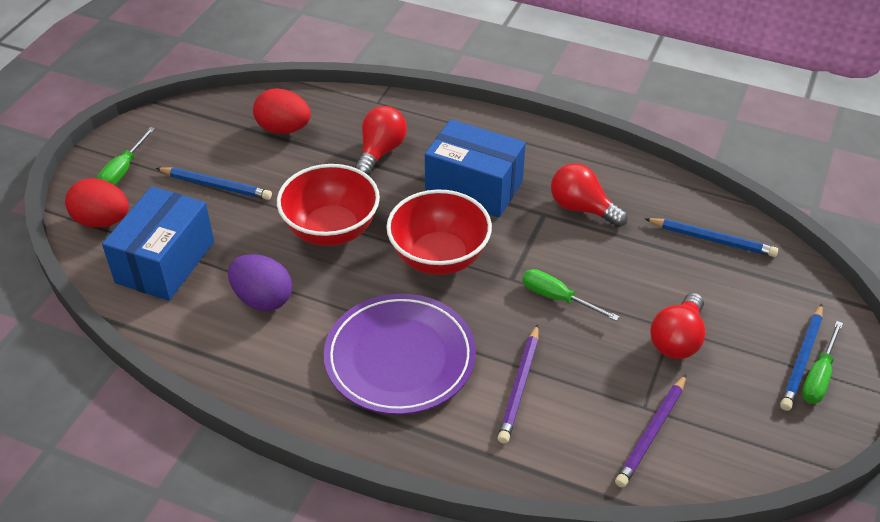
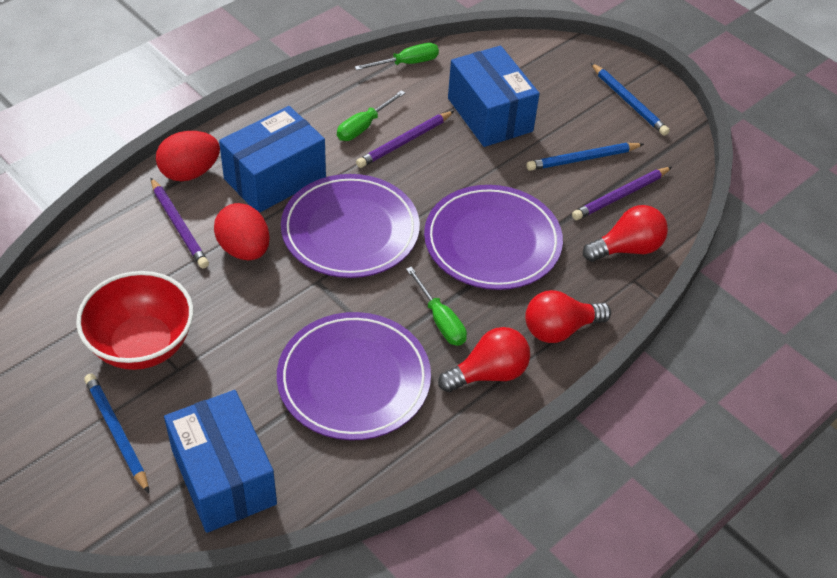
blue box: 2 -> 3
purple egg: 1 -> 0
purple pencil: 2 -> 3
purple plate: 1 -> 3
red bowl: 2 -> 1

